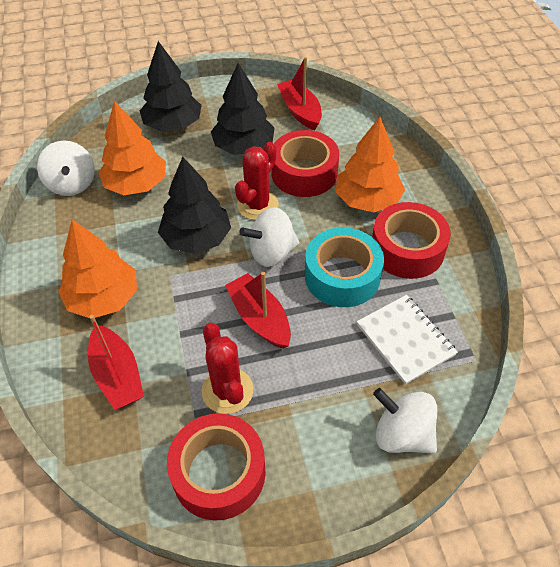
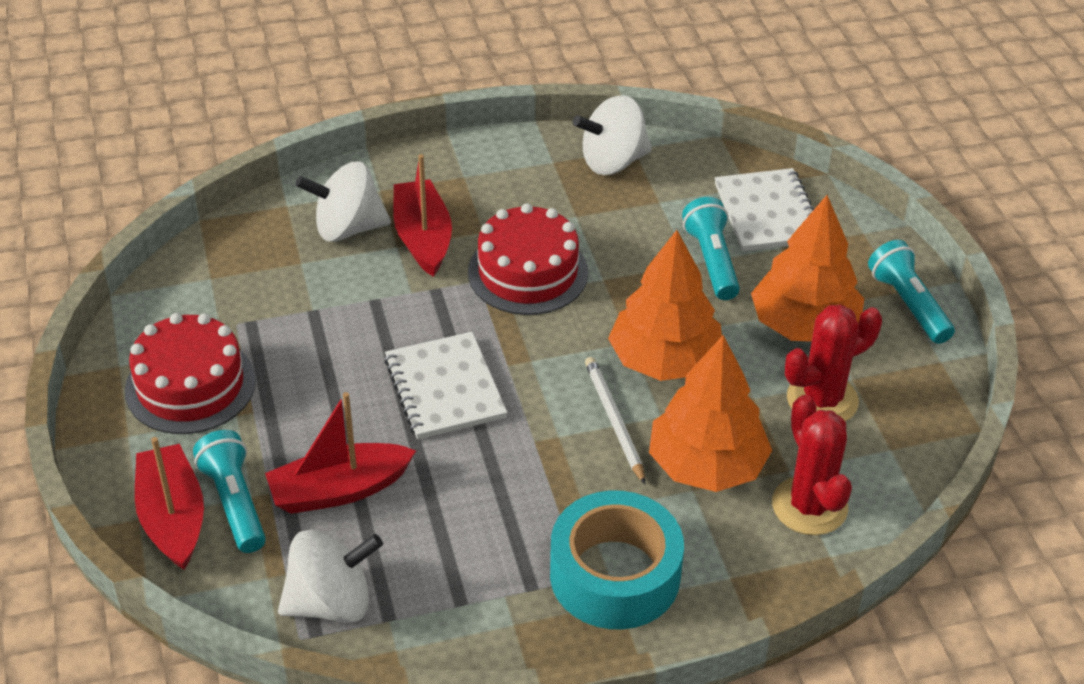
black tree: 3 -> 0
red cake: 0 -> 2
red tape: 3 -> 0
turquoise flashlight: 0 -> 3
white notebook: 1 -> 2
white pencil: 0 -> 1

